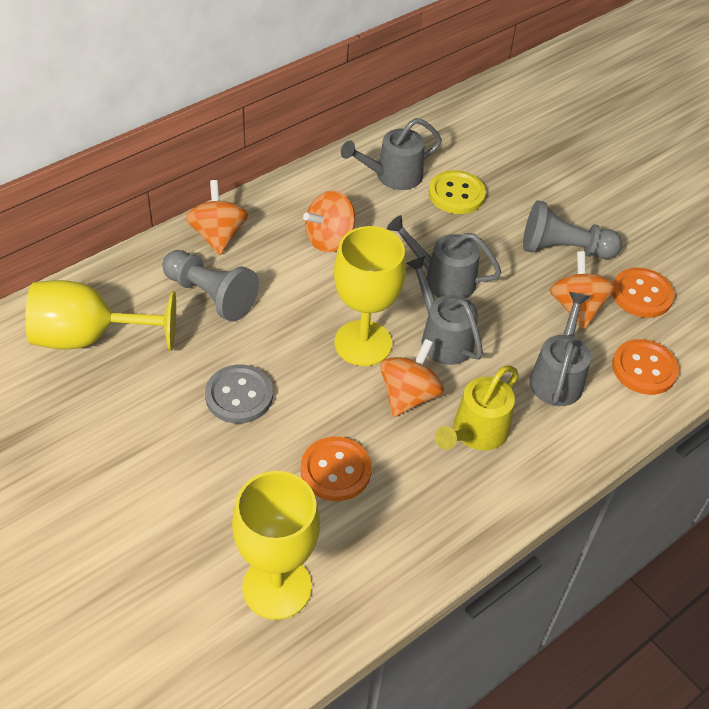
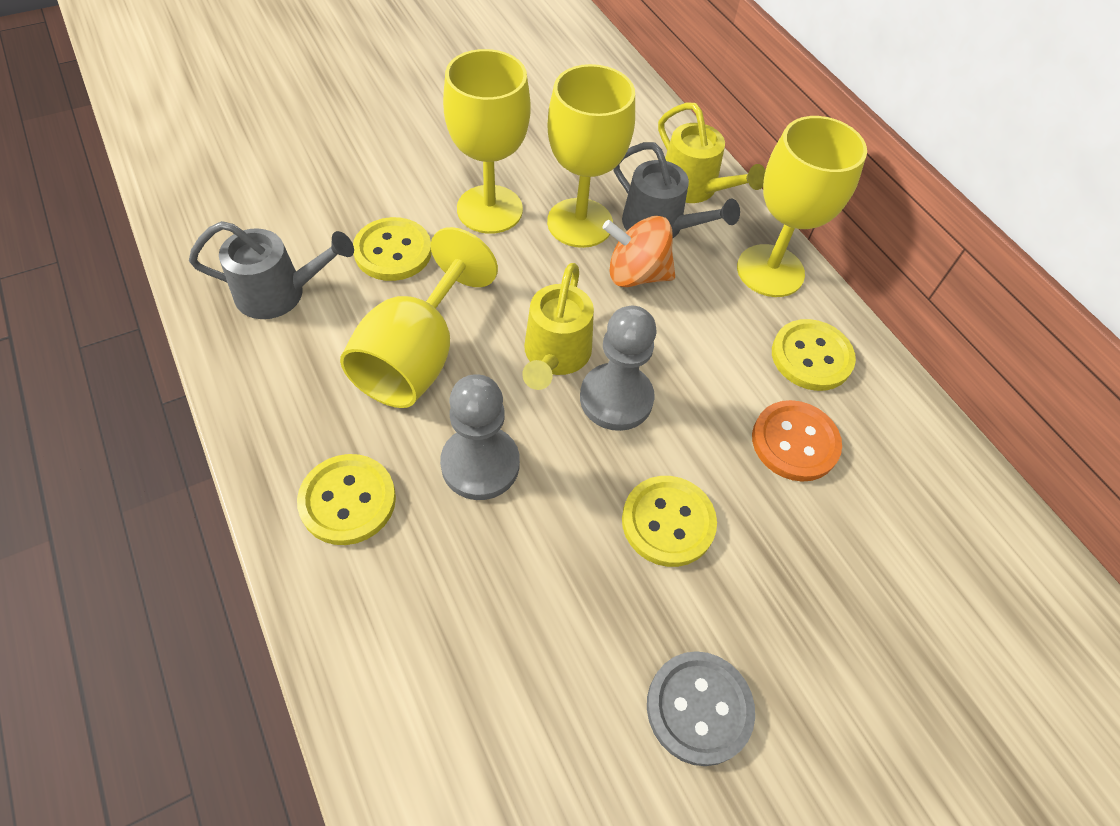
grey watering can: 4 -> 2
orange button: 3 -> 1
orange spinning top: 4 -> 1
yellow button: 1 -> 4
yellow goblet: 3 -> 4
yellow watering can: 1 -> 2

